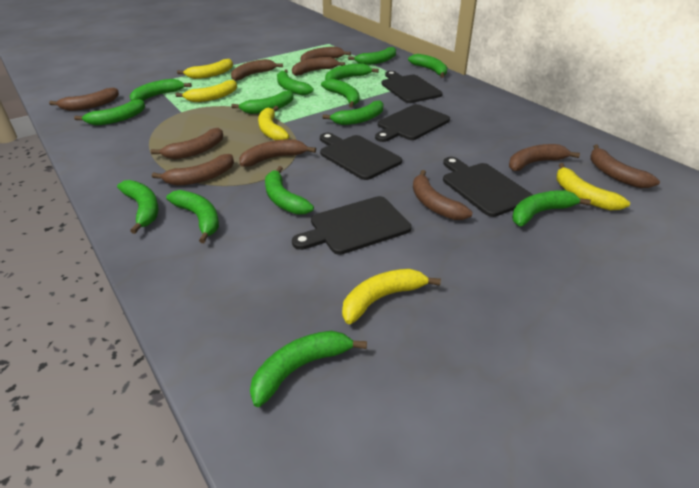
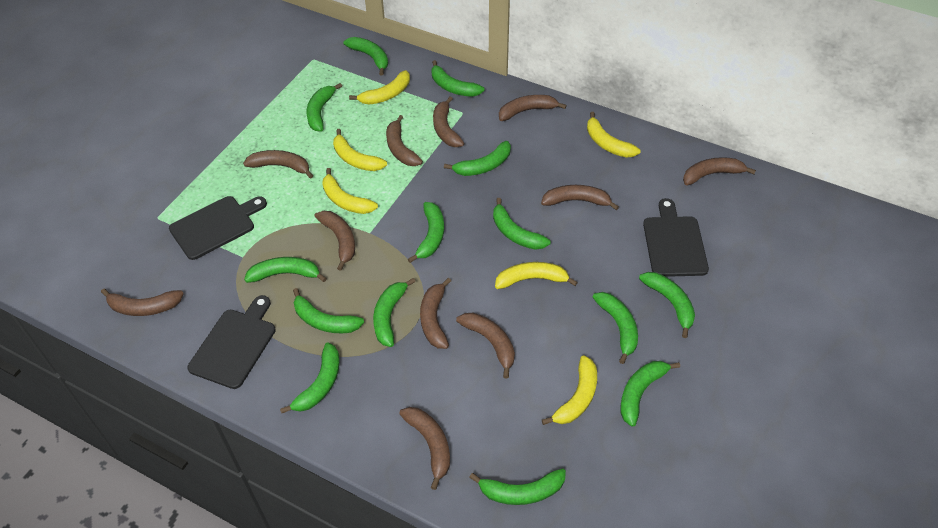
black cutting board: 5 -> 3
brown banana: 10 -> 11
yellow banana: 5 -> 6

